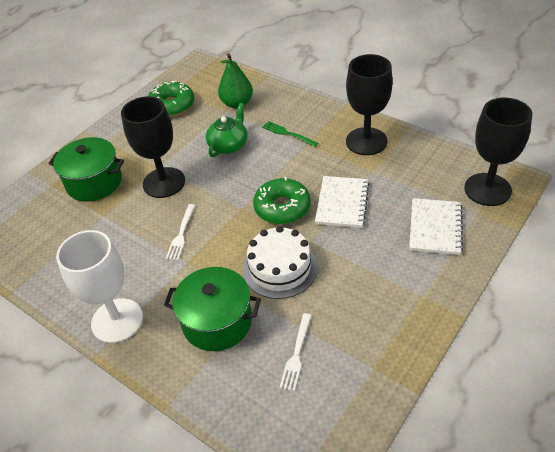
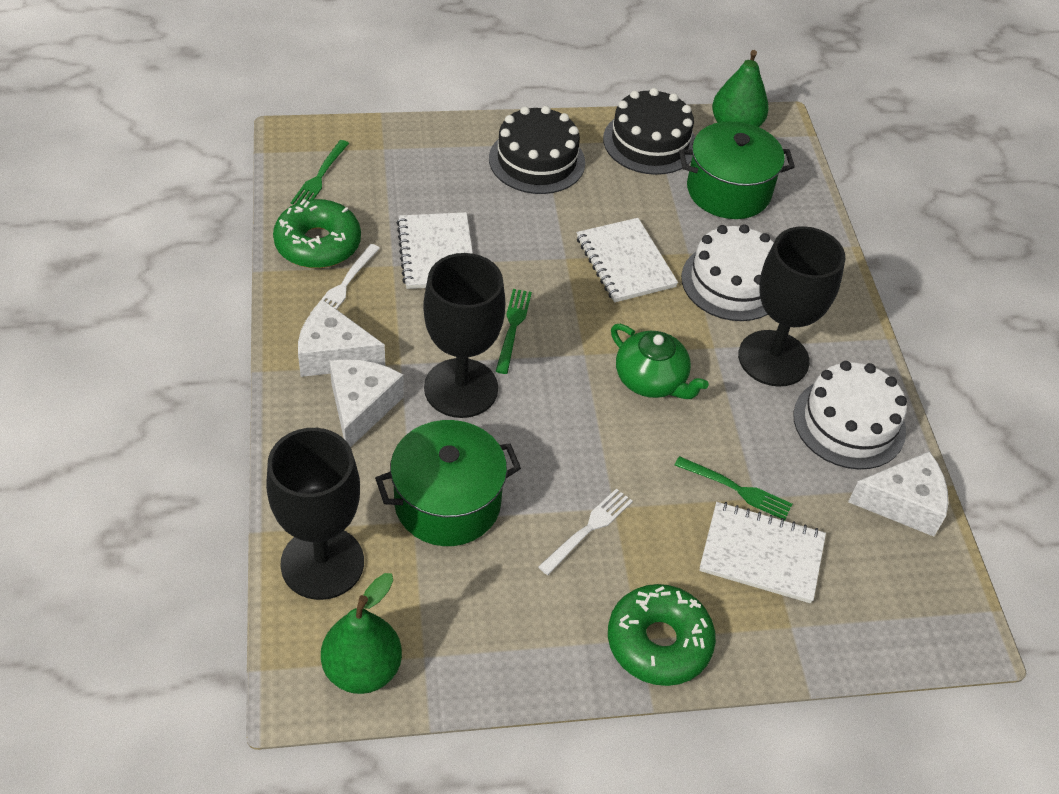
black cake: 0 -> 2
green fork: 1 -> 3
green pear: 1 -> 2
white cake: 1 -> 2
white cheese: 0 -> 3
white goblet: 1 -> 0
white notebook: 2 -> 3

